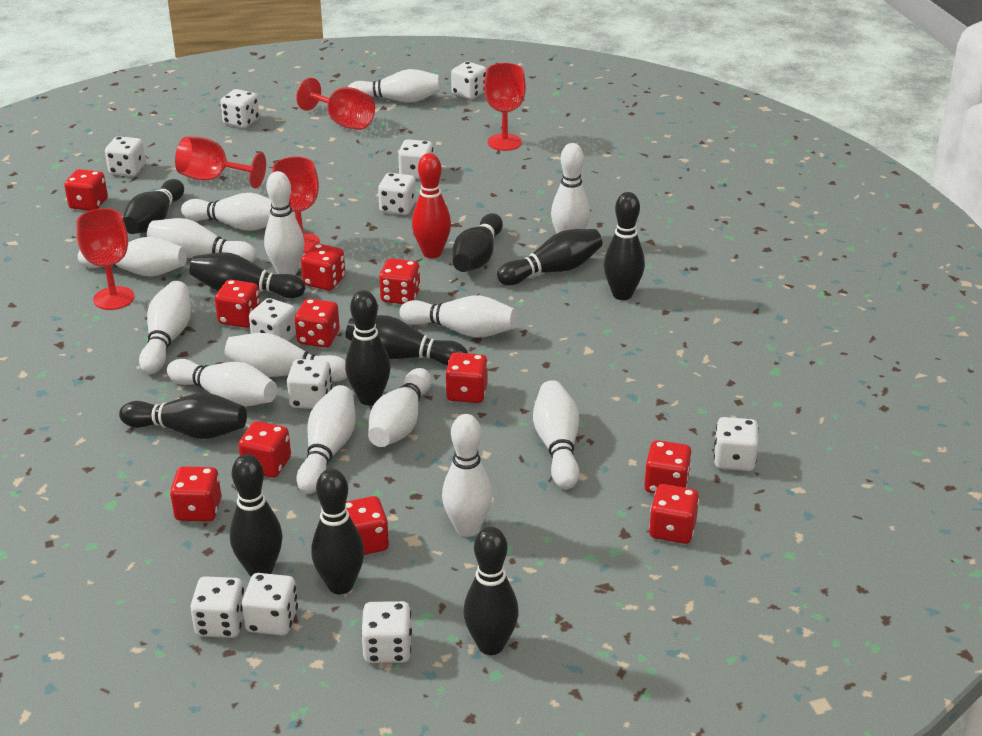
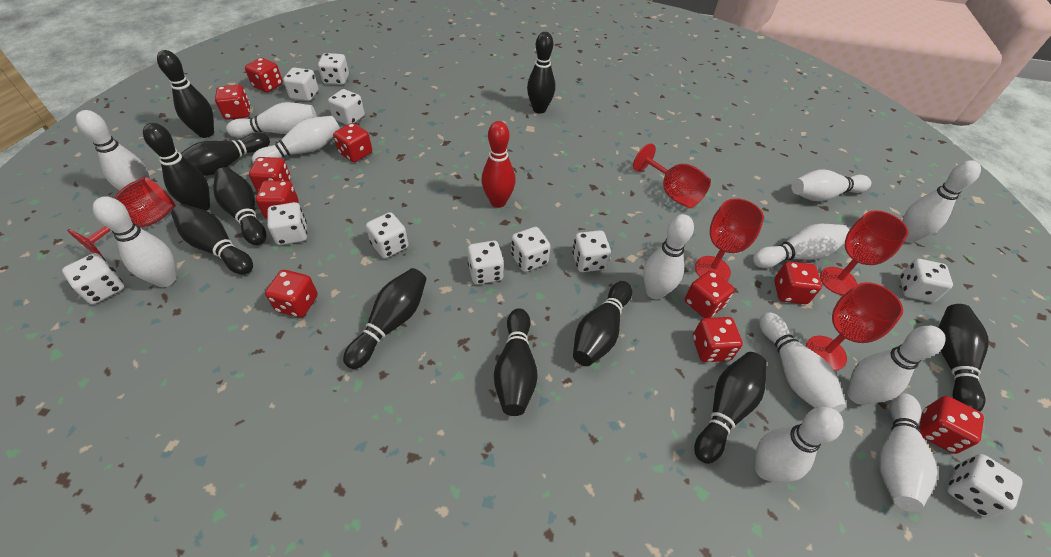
red dice: 11 -> 10
white bowling pin: 14 -> 12

